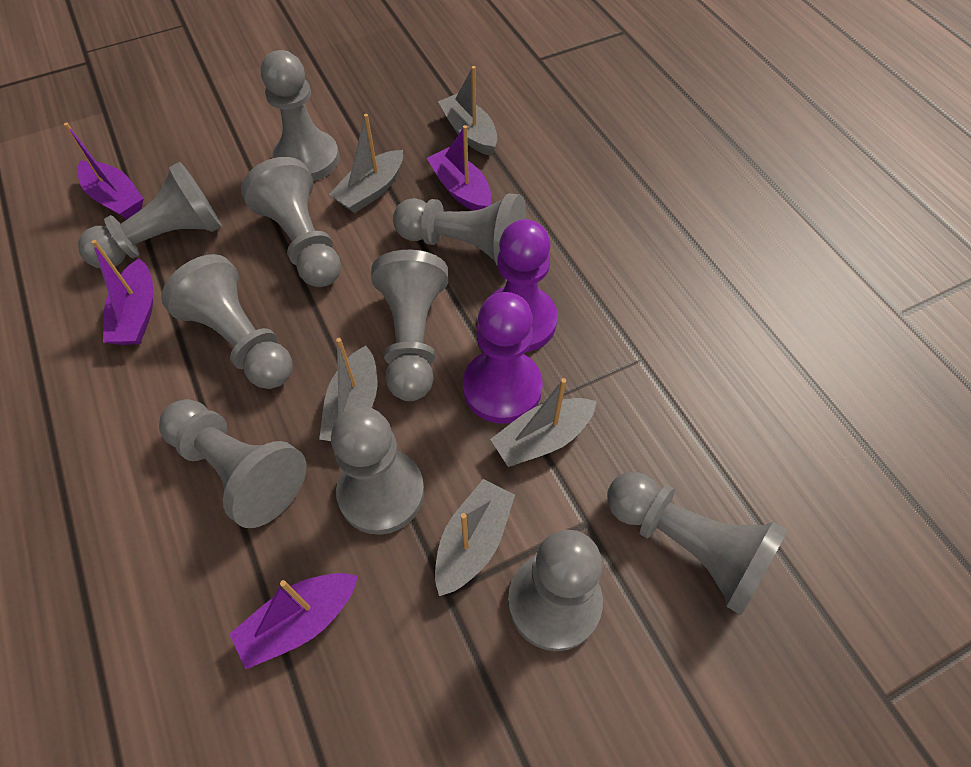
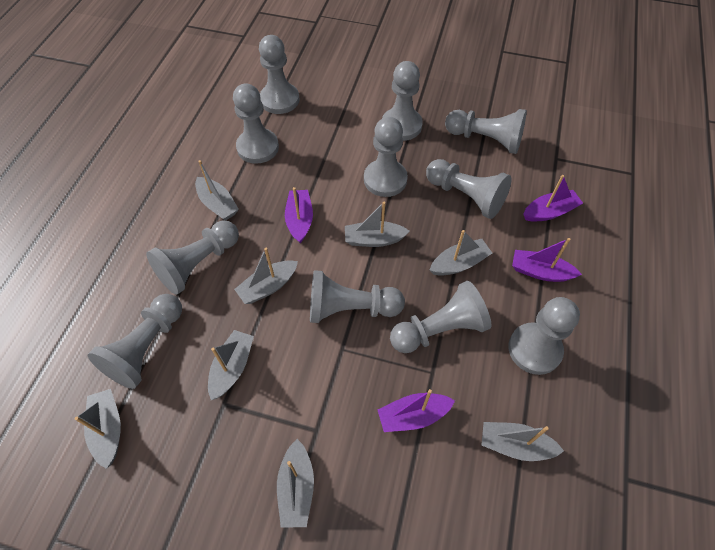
grey boat: 5 -> 8
grey pawn: 10 -> 11
purple pawn: 2 -> 0

